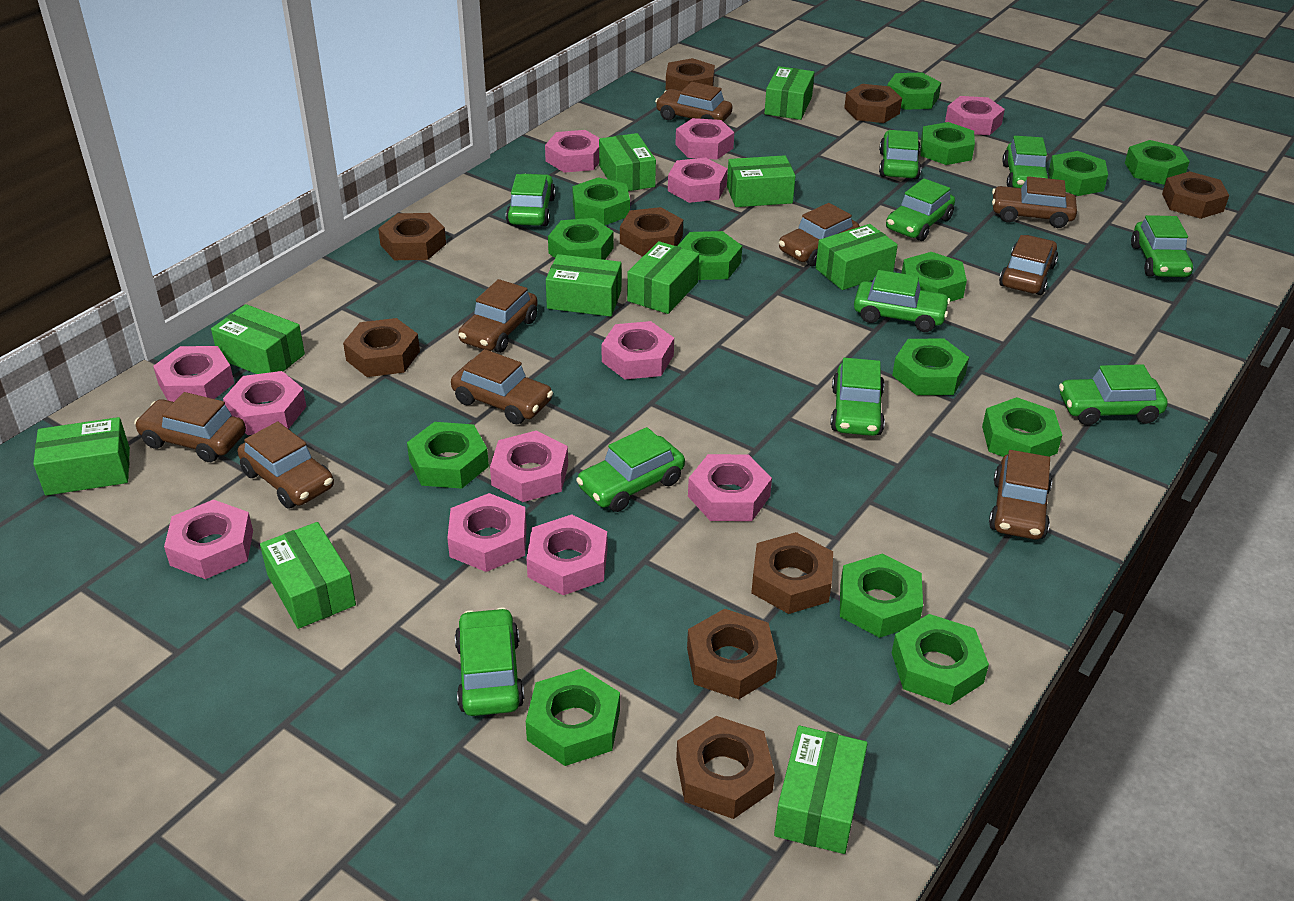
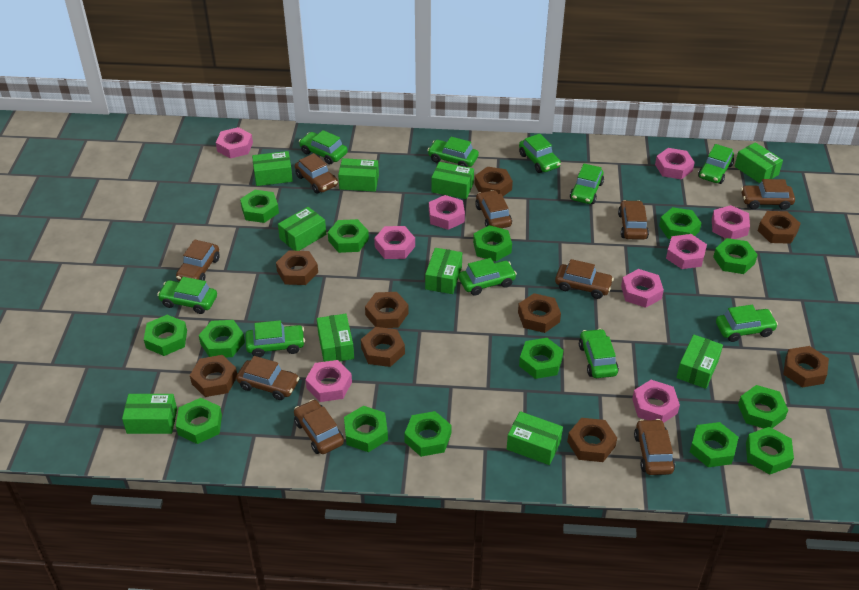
pink nut: 12 -> 9

